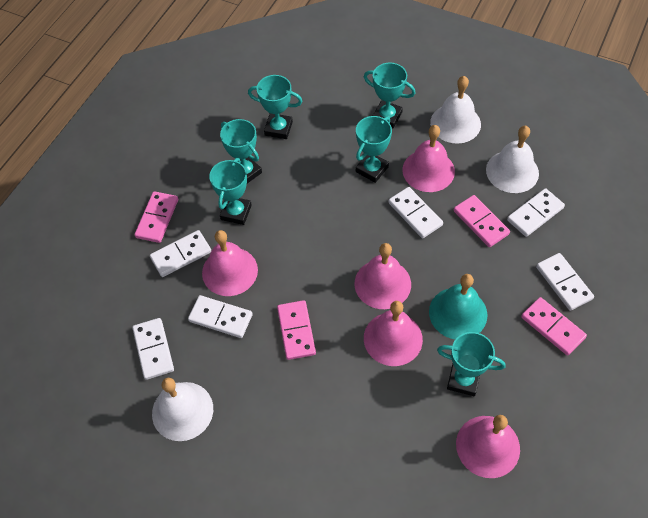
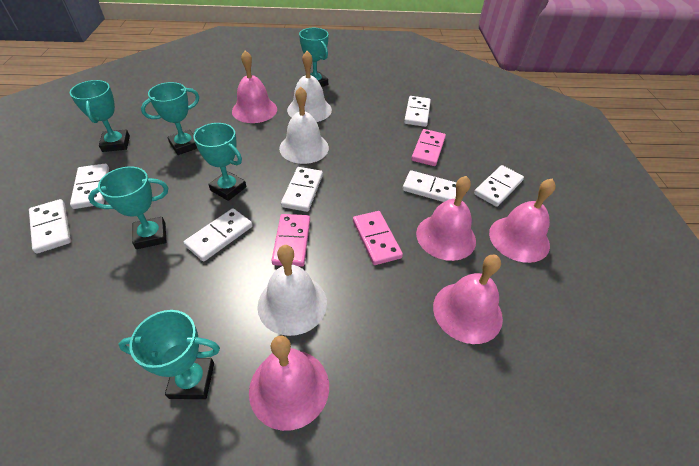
pink domino: 4 -> 3
turquoise bell: 1 -> 0
white domino: 6 -> 7

